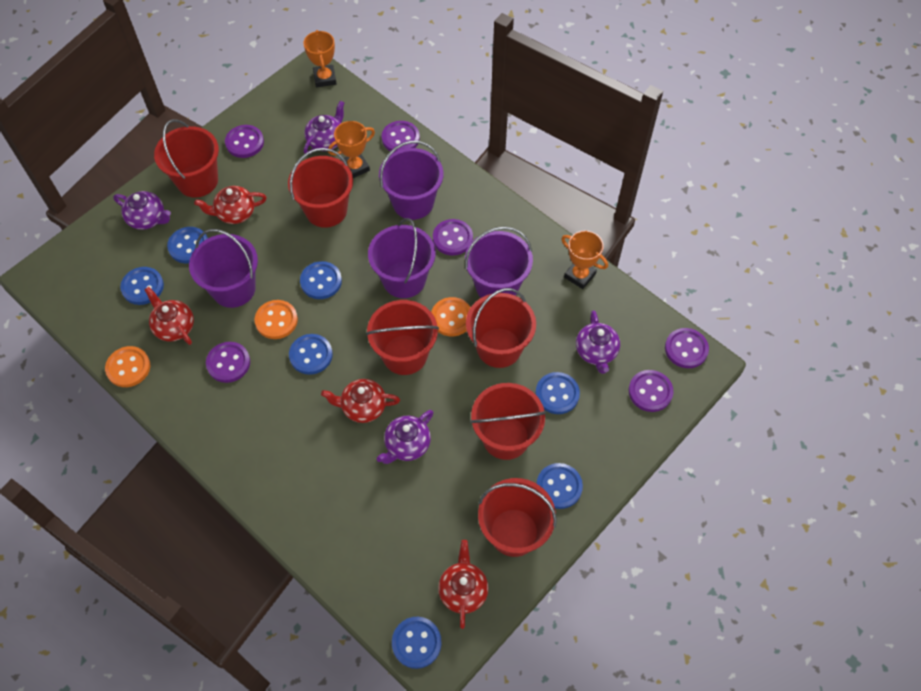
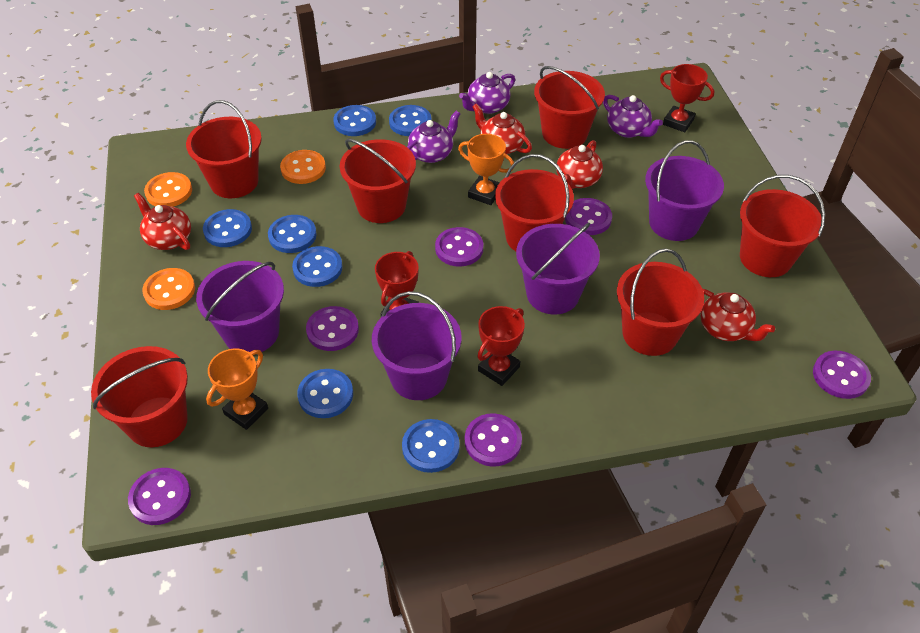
orange trophy: 3 -> 2
purple teapot: 4 -> 3
red bucket: 6 -> 7
red trophy: 0 -> 3

